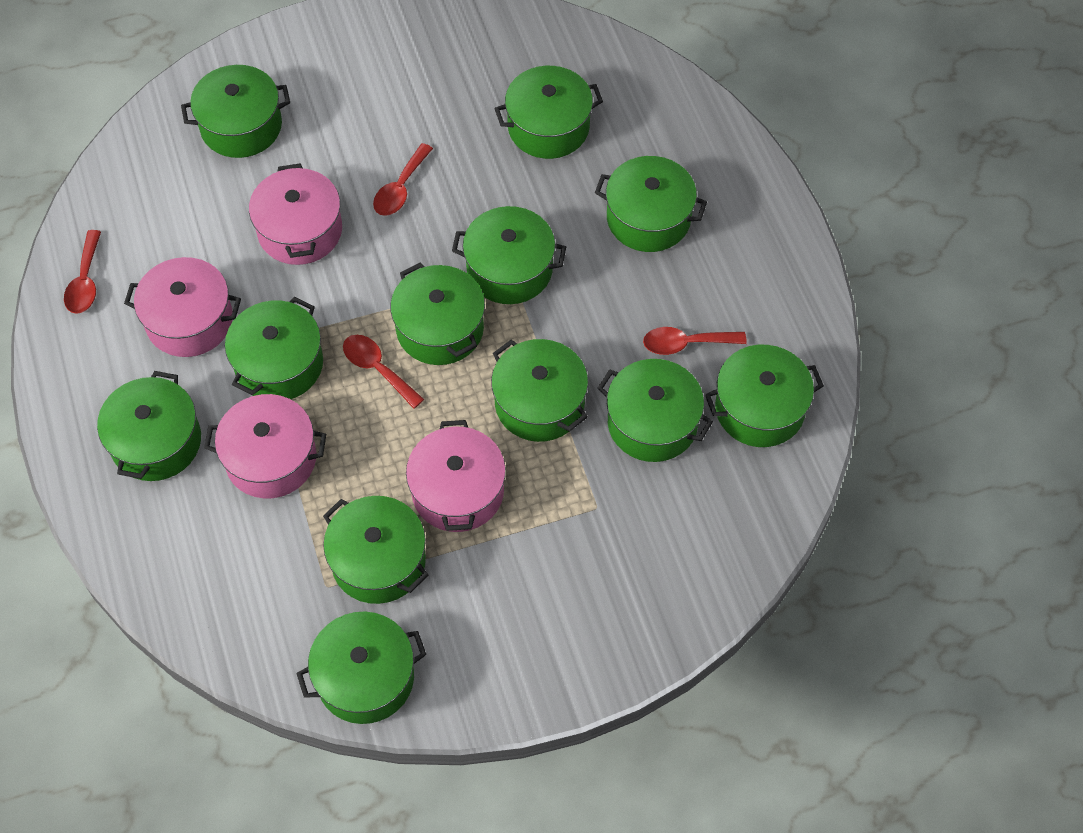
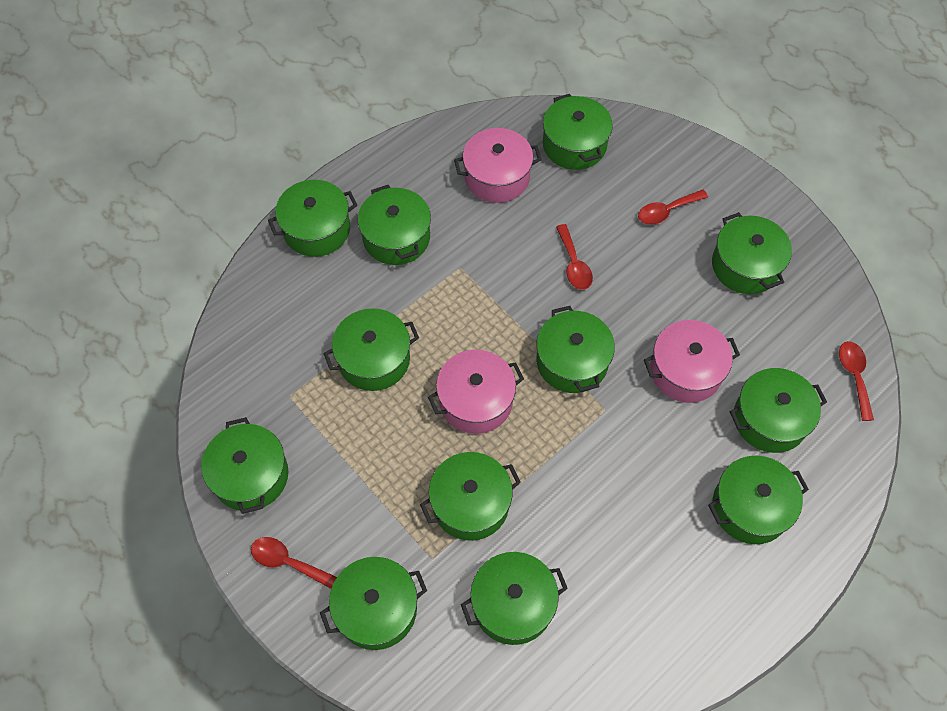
pink pot: 4 -> 3

